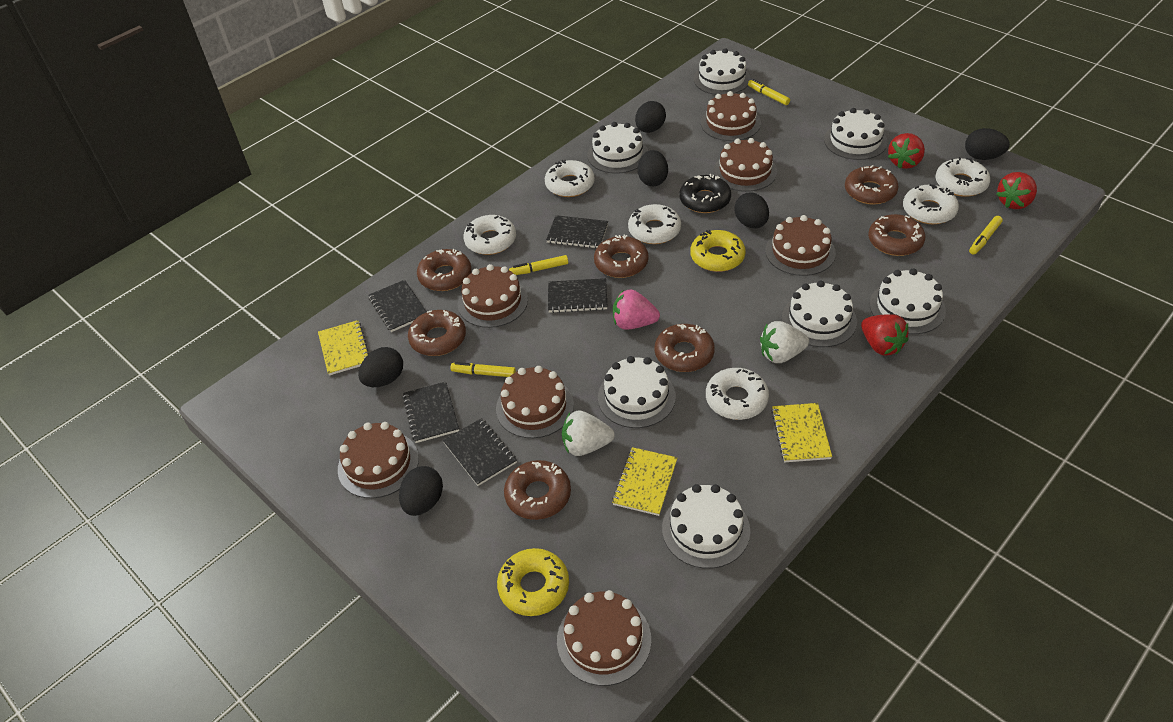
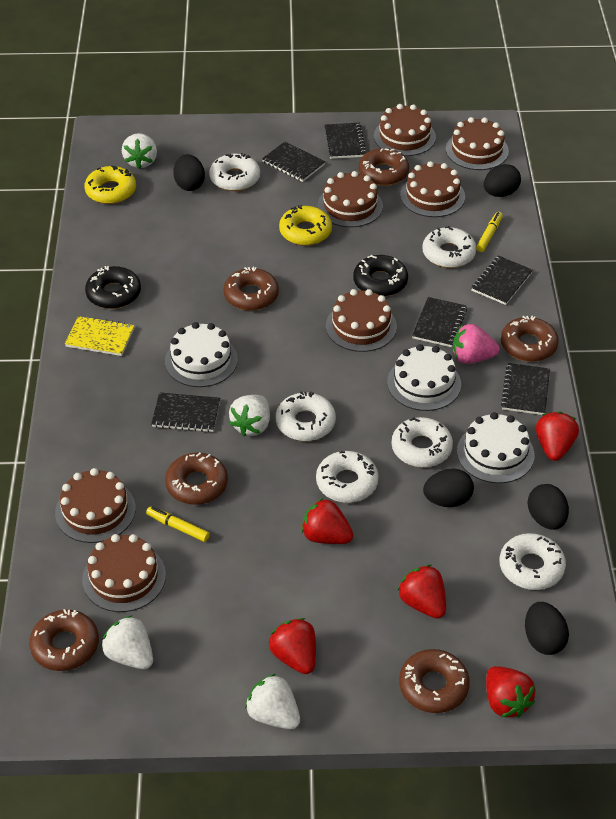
black donut: 1 -> 2
black egg: 6 -> 5
black notebook: 5 -> 6
brown donut: 7 -> 6
red strawberry: 3 -> 5
white cake: 7 -> 3
white strawberry: 2 -> 4
yellow marker: 4 -> 2
yellow notebook: 3 -> 1

